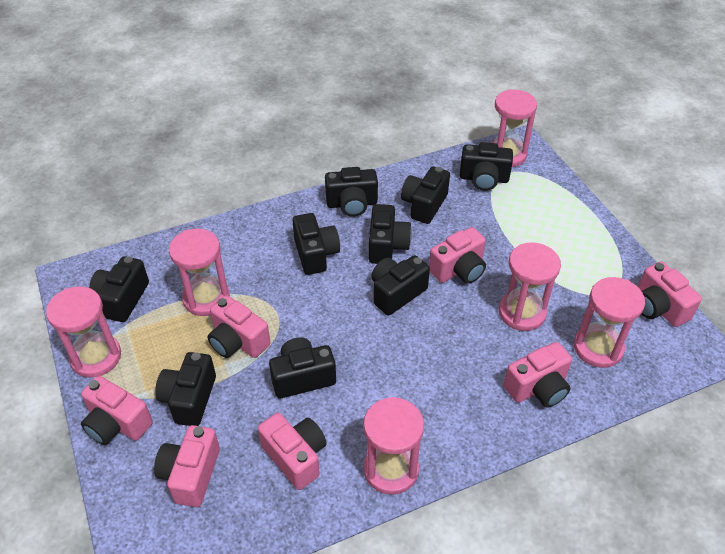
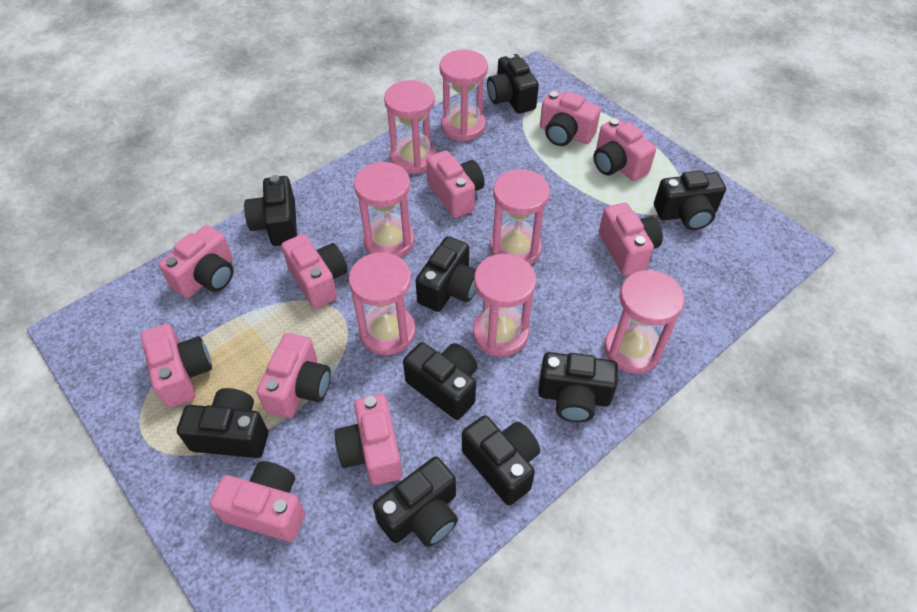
pink camera: 7 -> 10
pink hourglass: 6 -> 7

